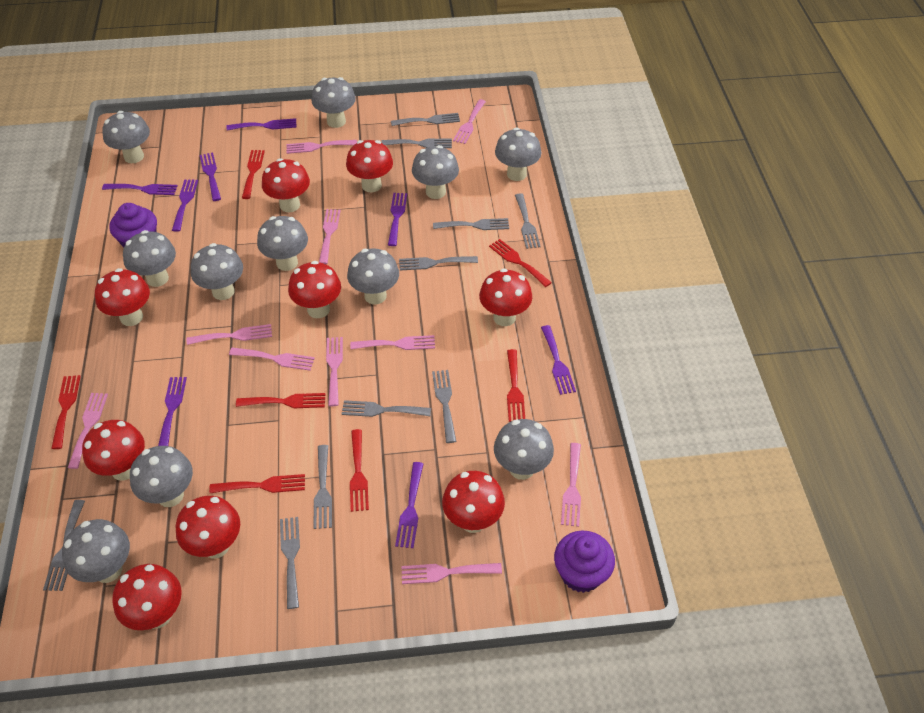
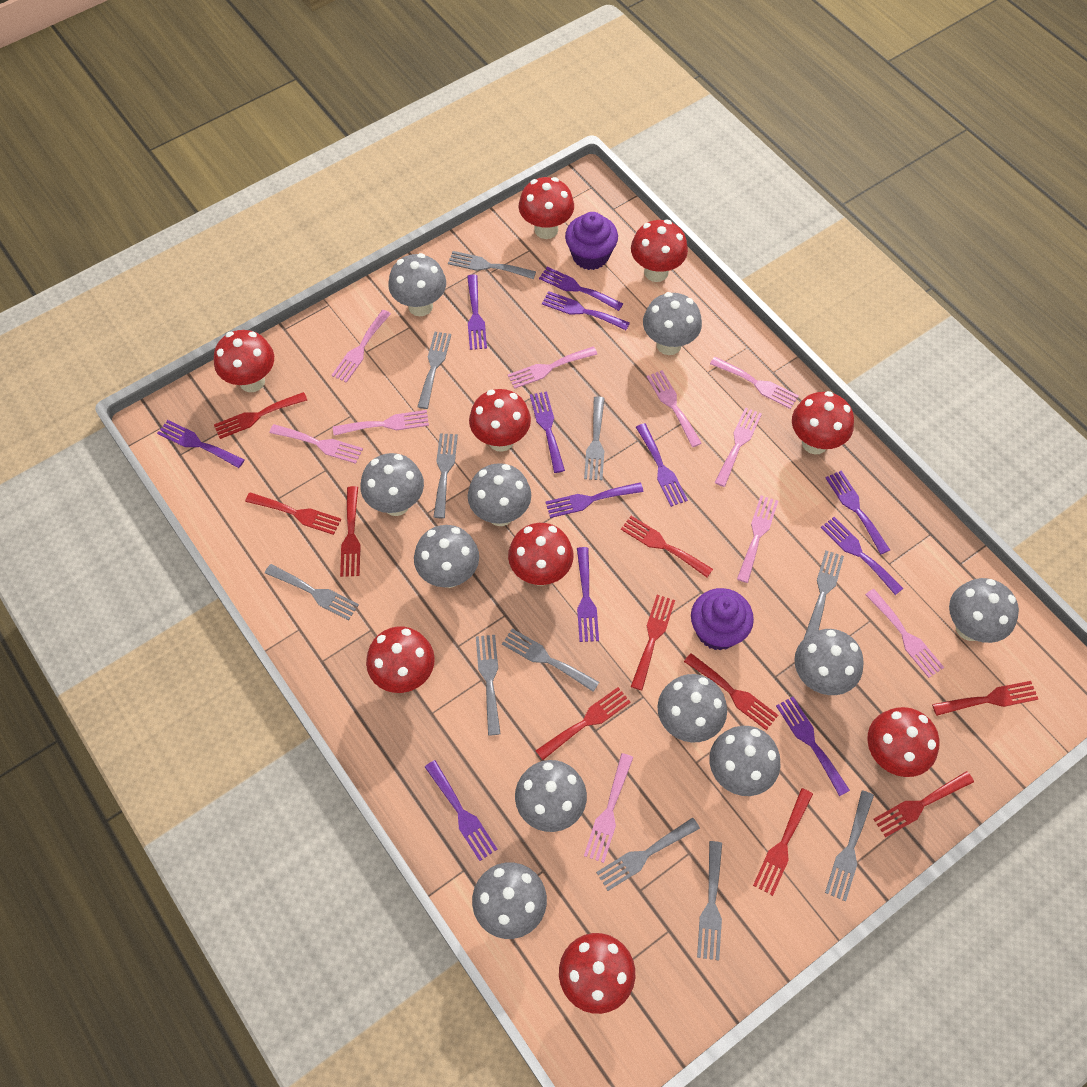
grey fork: 10 -> 11
purple fork: 8 -> 12
red fork: 7 -> 10

